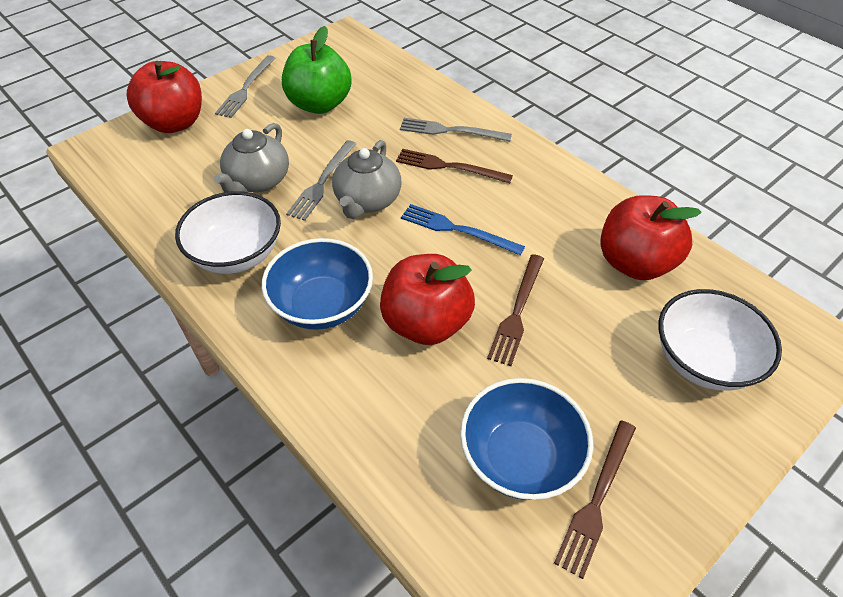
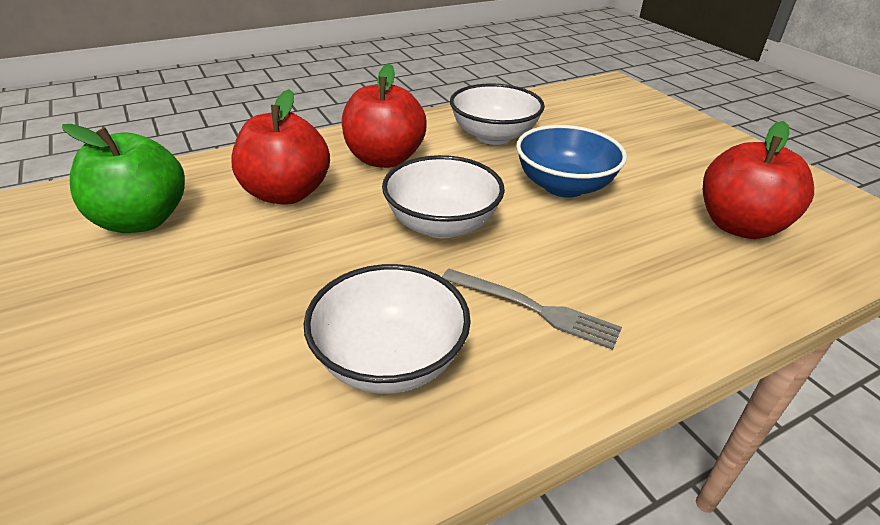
blue bowl: 2 -> 1
blue fork: 1 -> 0
brown fork: 3 -> 0
grey fork: 3 -> 1
grey teapot: 2 -> 0
white bowl: 2 -> 3

